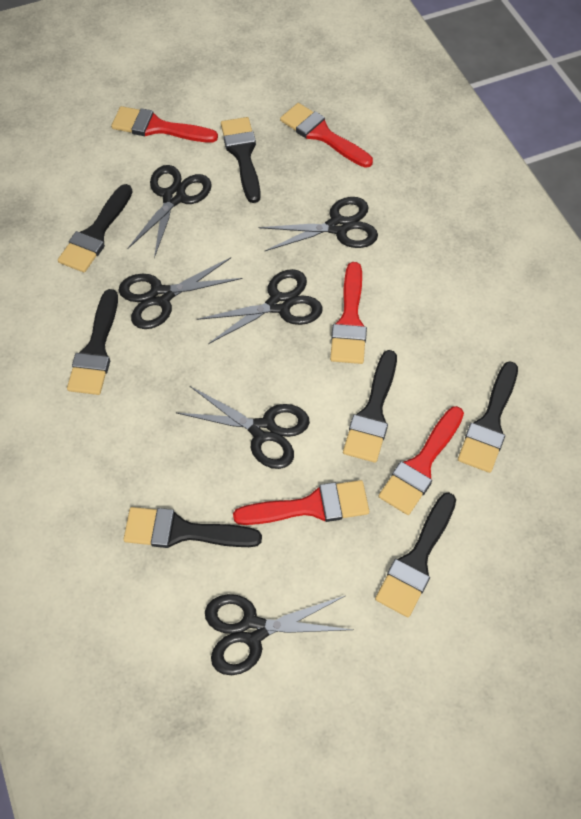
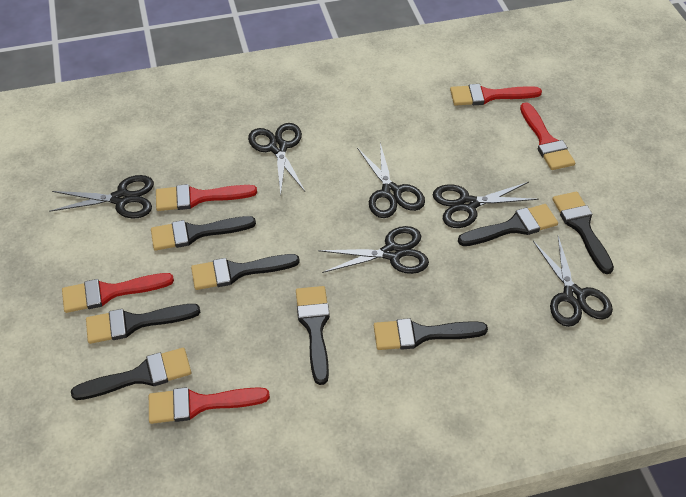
black brush: 7 -> 8

